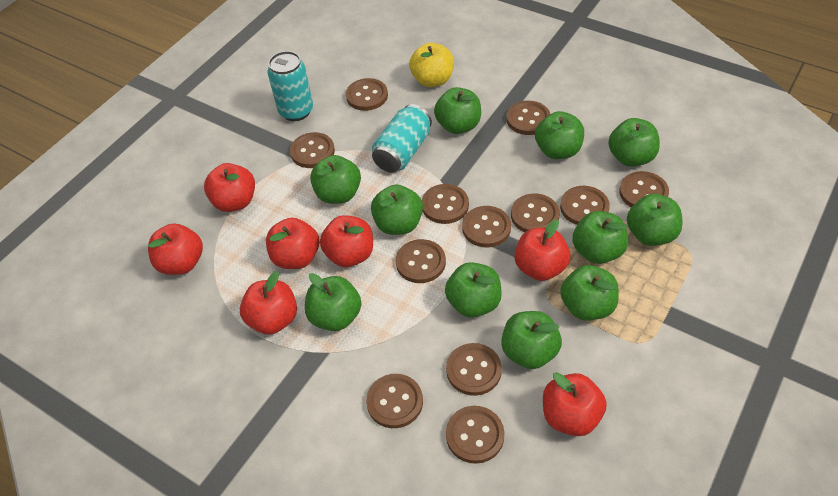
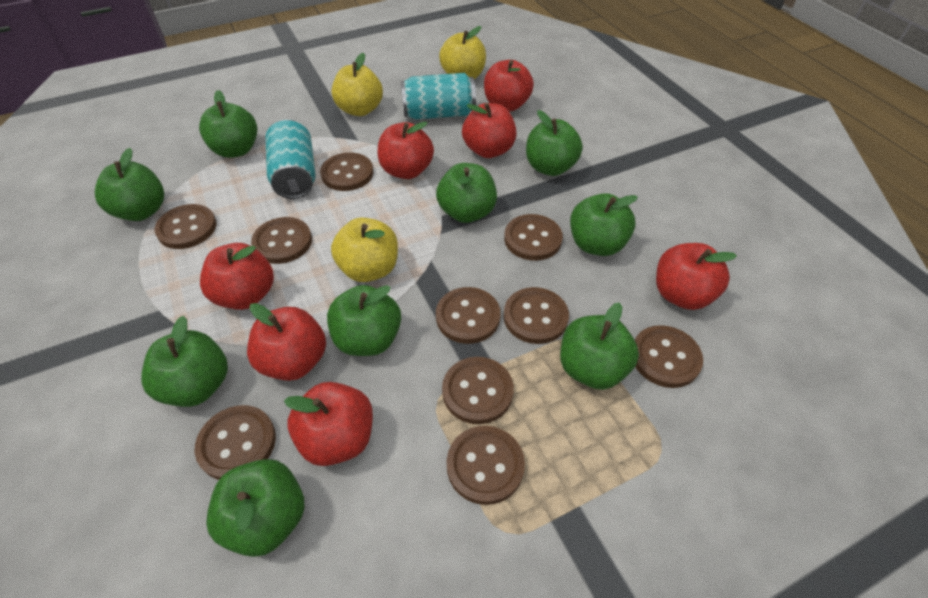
brown button: 12 -> 10
green apple: 11 -> 9
yellow apple: 1 -> 3

